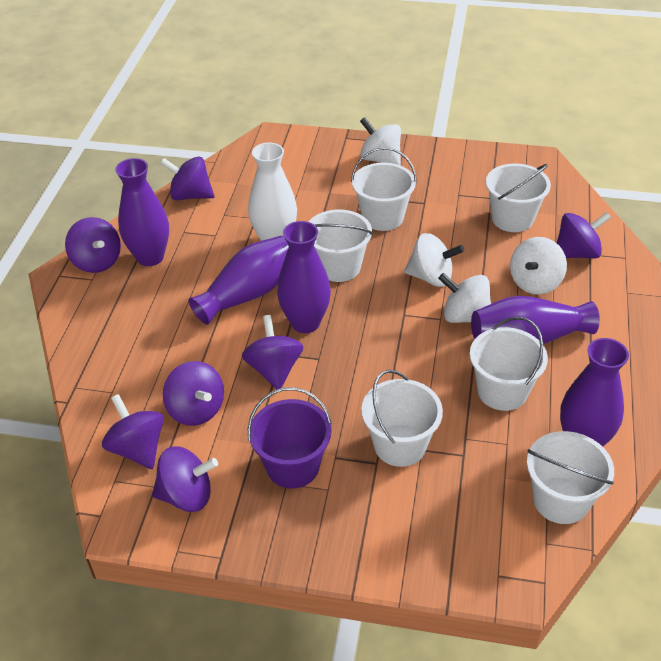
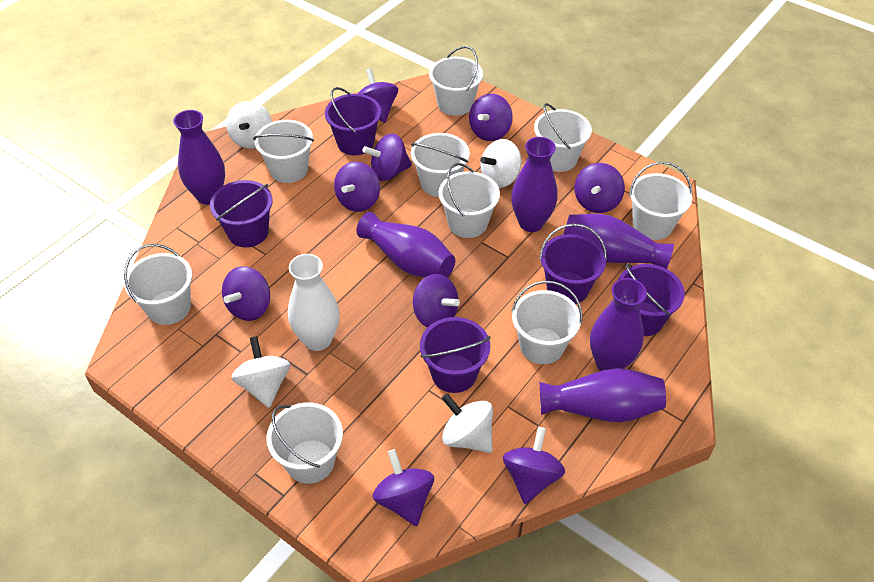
purple bucket: 1 -> 5
purple spinning top: 7 -> 9
purple vase: 5 -> 6
white bucket: 6 -> 9

